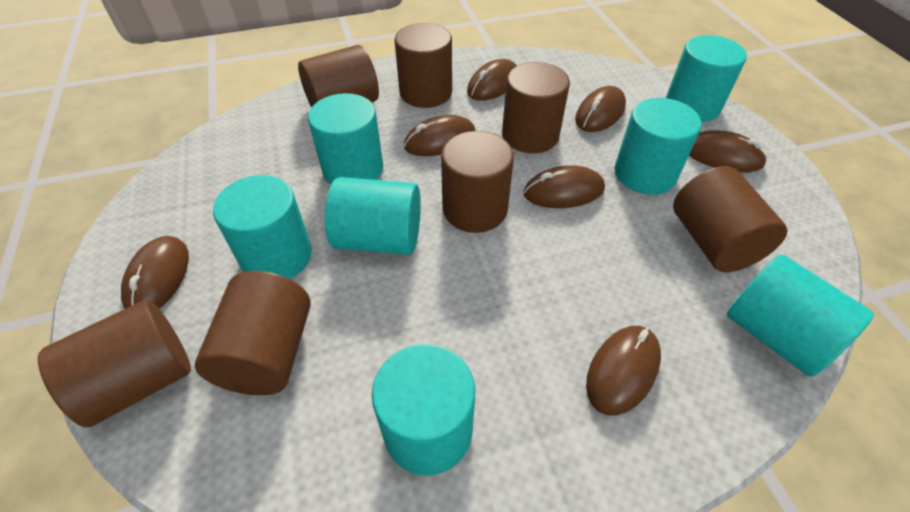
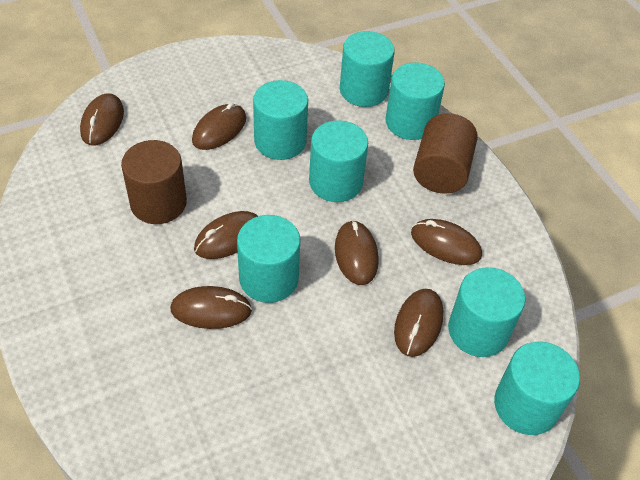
brown cylinder: 7 -> 2

